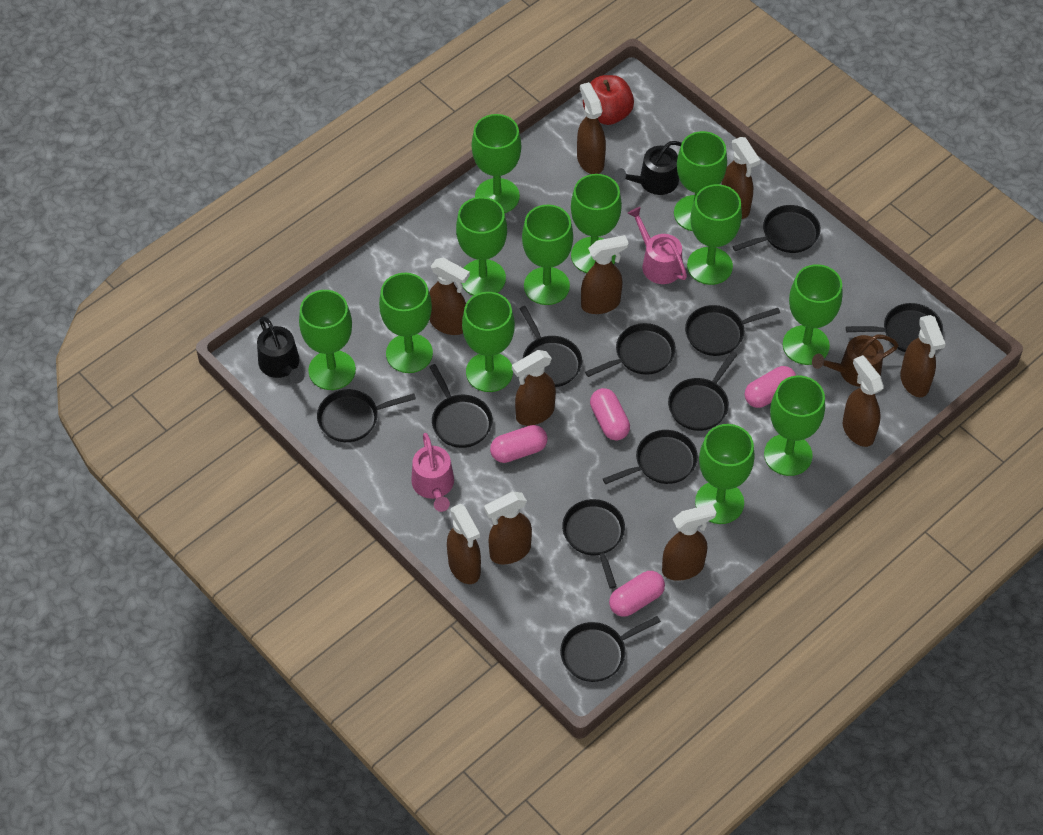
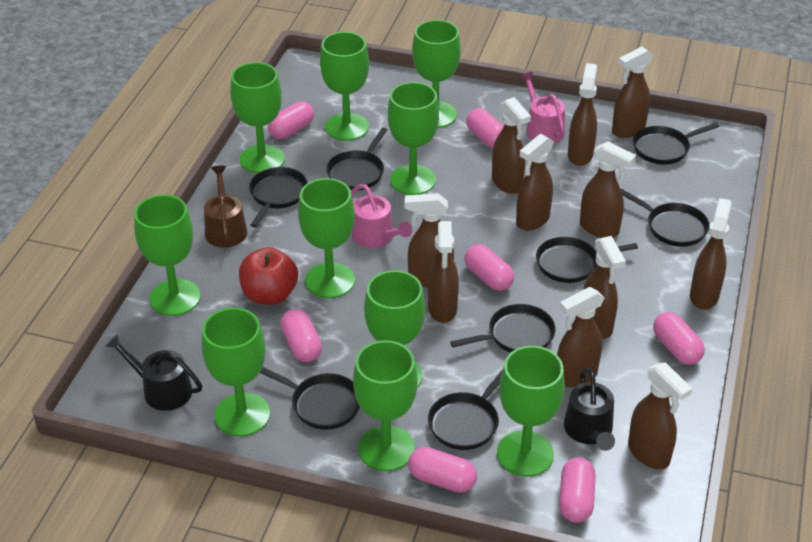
black pan: 11 -> 8
brown spray bottle: 10 -> 11
green goblet: 12 -> 10
pink capsule: 4 -> 7

